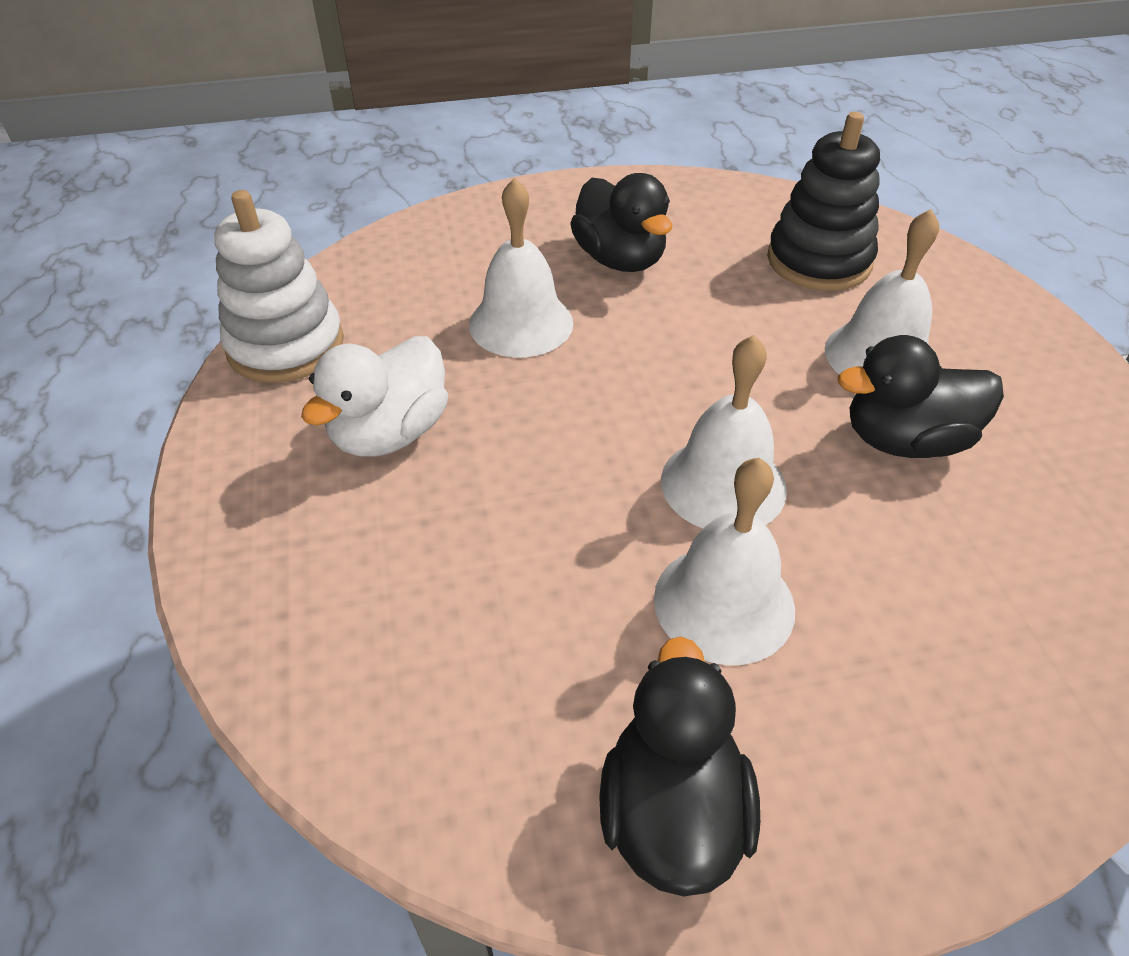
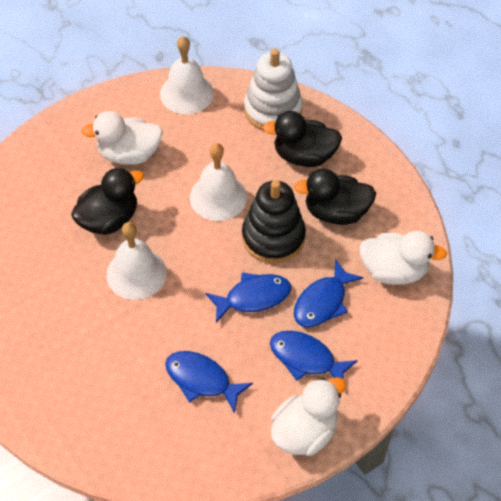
blue fish: 0 -> 4
white bell: 4 -> 3
white duck: 1 -> 3

